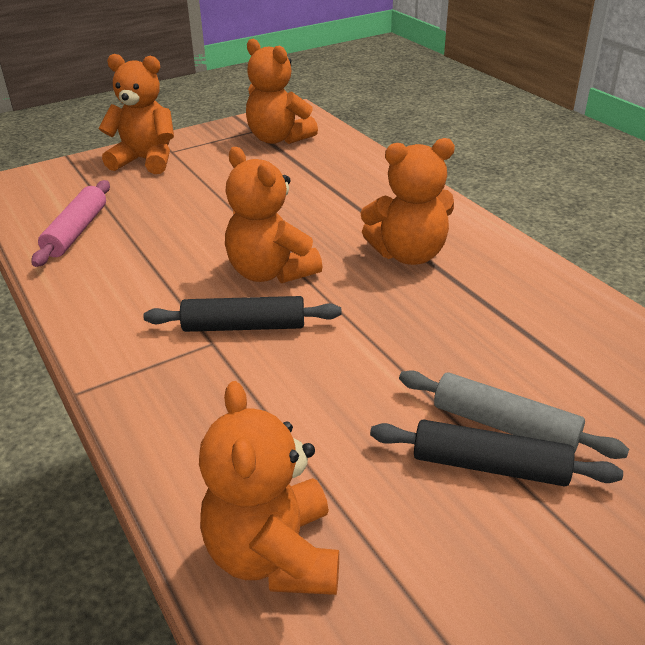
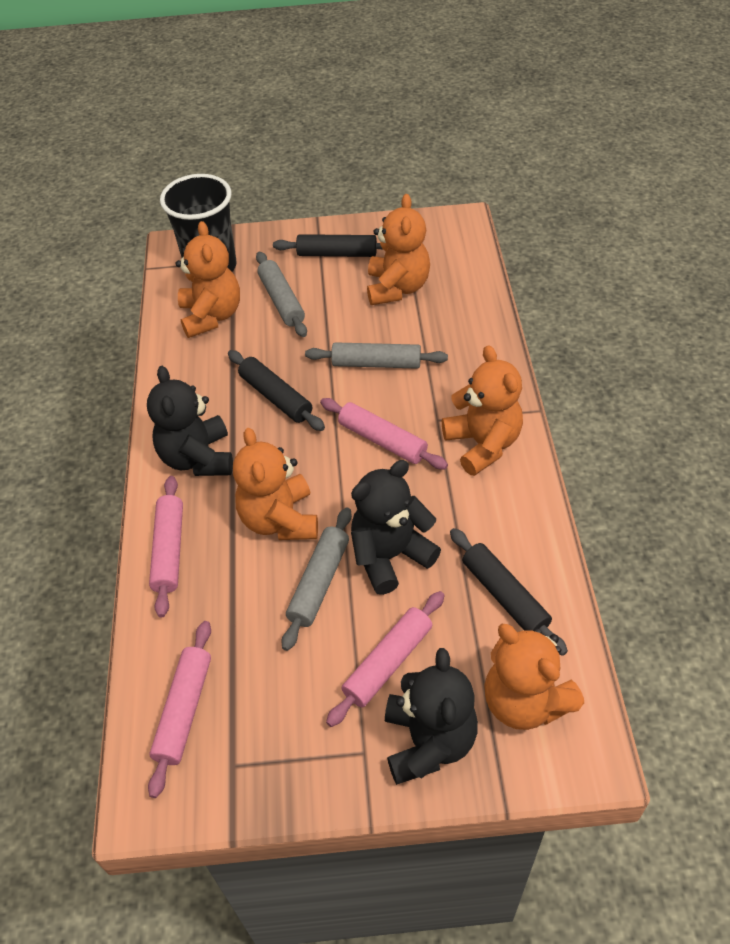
black cup: 0 -> 1
black rolling pin: 2 -> 3
black teddy bear: 0 -> 3
grey rolling pin: 1 -> 3
pink rolling pin: 1 -> 4

